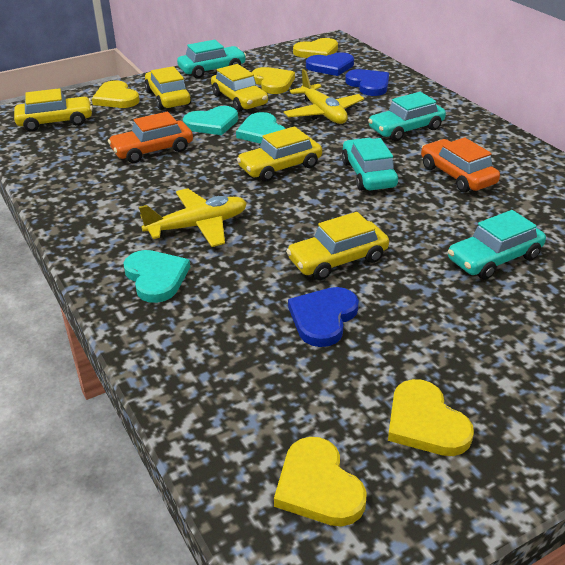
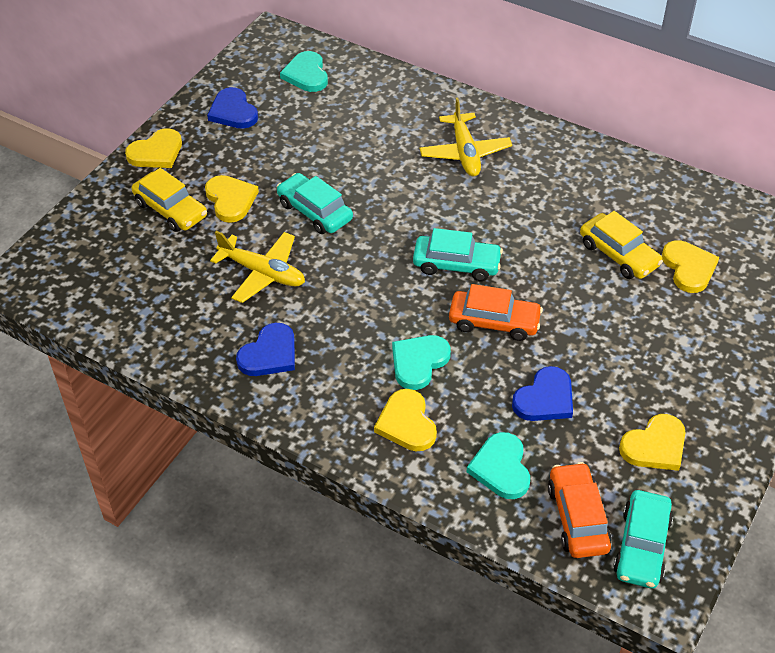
turquoise car: 4 -> 3
yellow car: 5 -> 2

